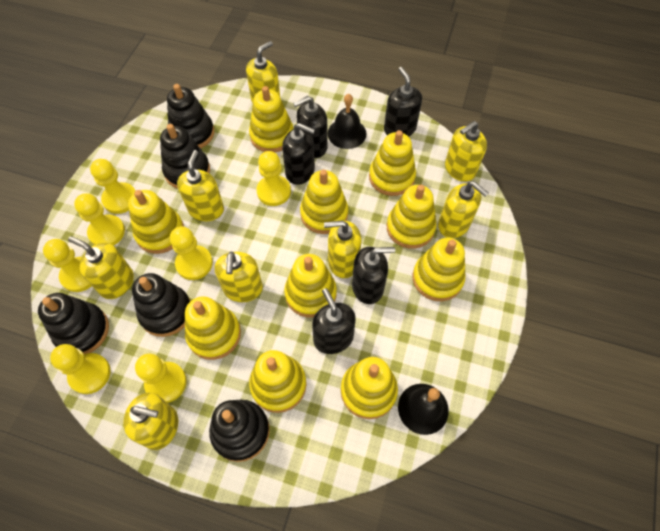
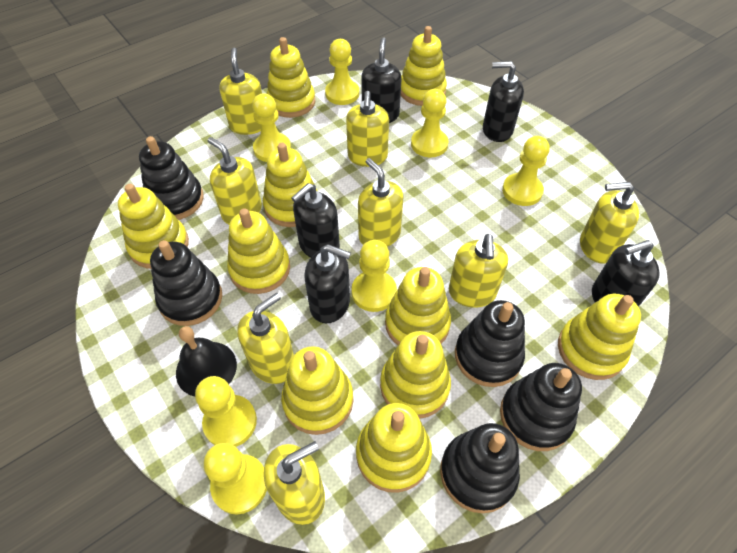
black bell: 2 -> 1

